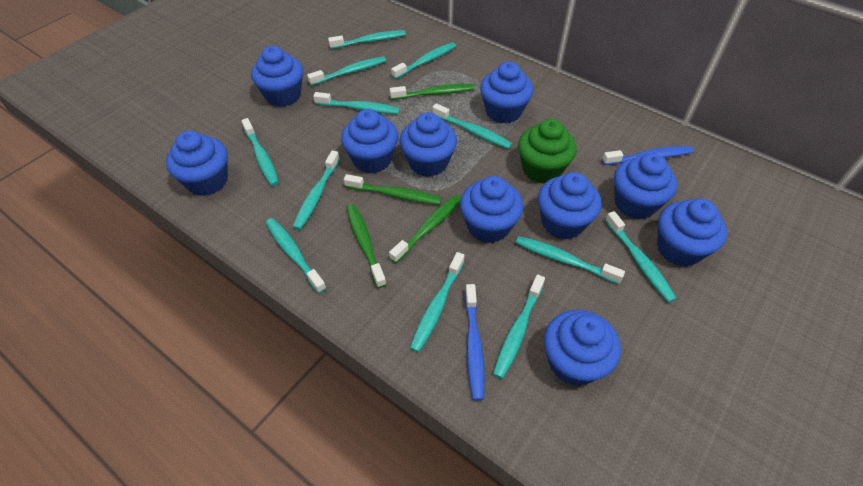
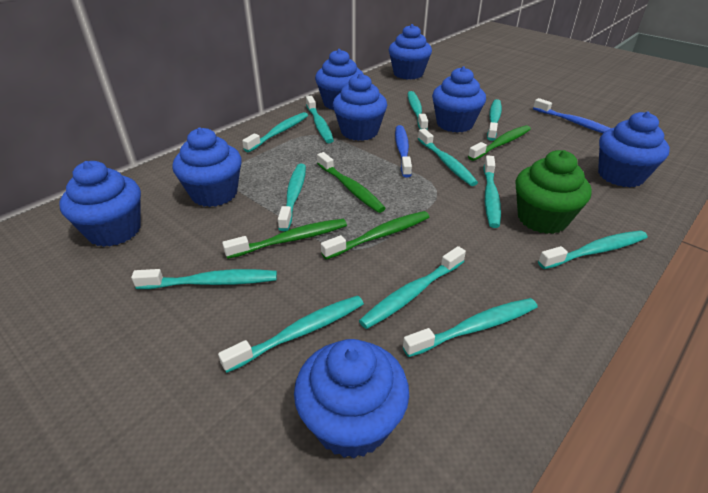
blue cupcake: 10 -> 8

